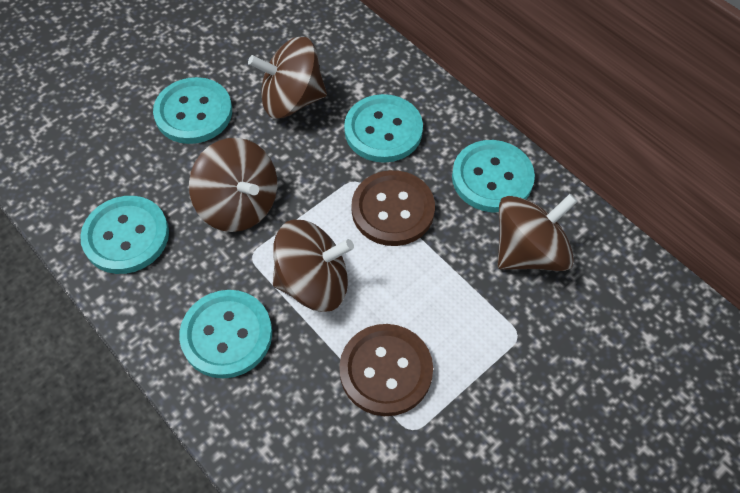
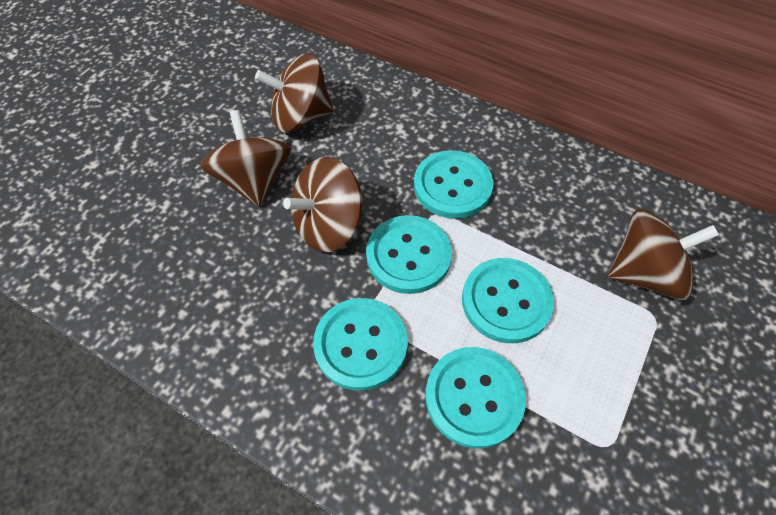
brown button: 2 -> 0

